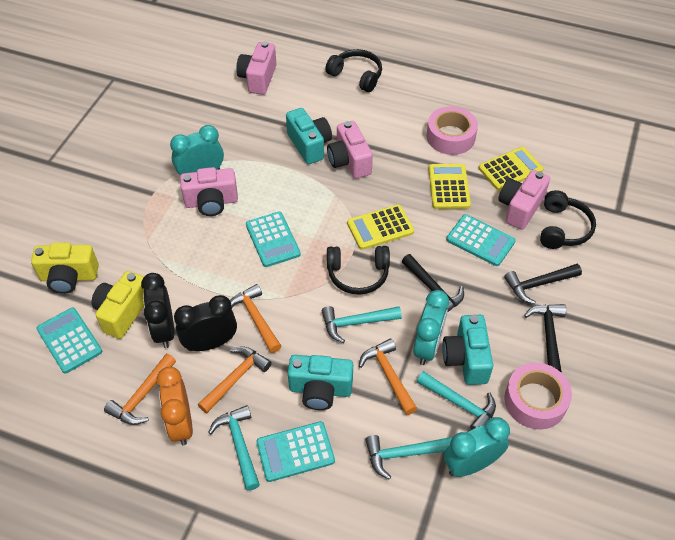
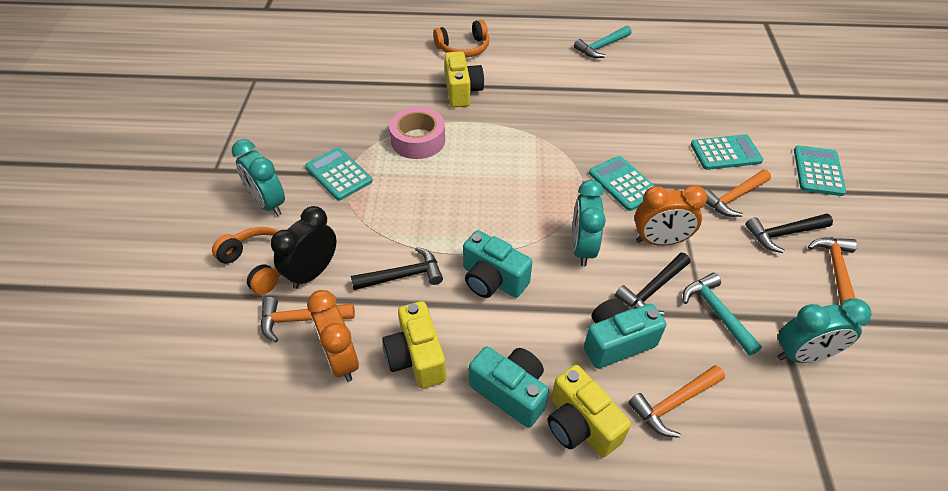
black clock: 2 -> 1
black headphones: 3 -> 0
orange clock: 1 -> 2
orange headphones: 0 -> 2
pink camera: 4 -> 0
pink tape: 2 -> 1
turquoise hammer: 4 -> 2
yellow calculator: 3 -> 0
yellow camera: 2 -> 3

